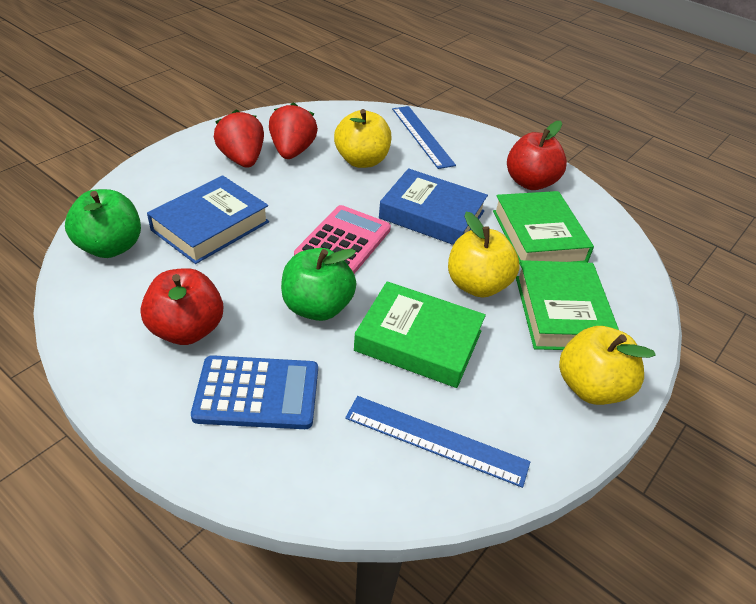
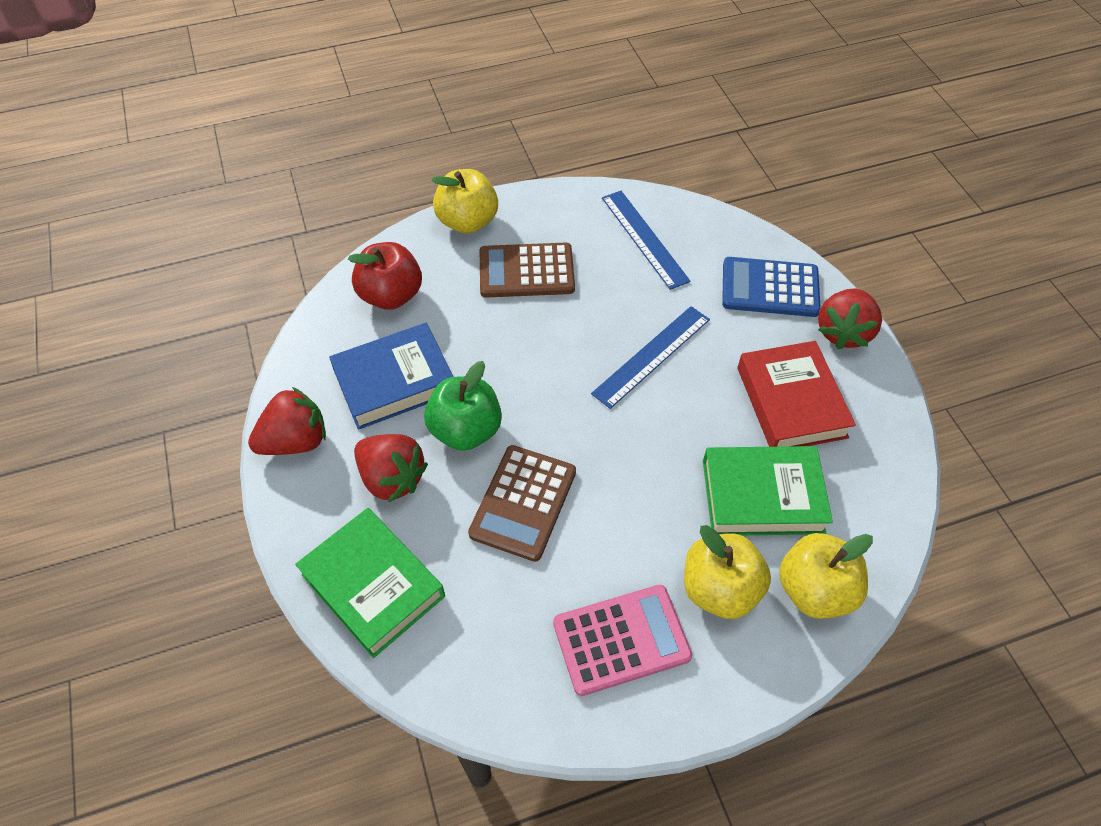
blue book: 2 -> 1
brown calculator: 0 -> 2
green apple: 2 -> 1
green book: 3 -> 2
red apple: 2 -> 1
red book: 0 -> 1
red strawberry: 2 -> 3

